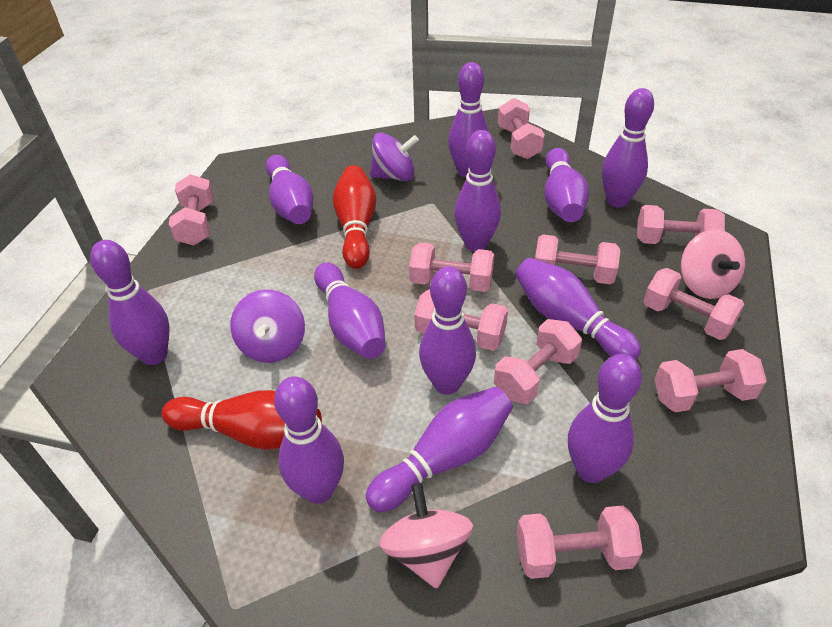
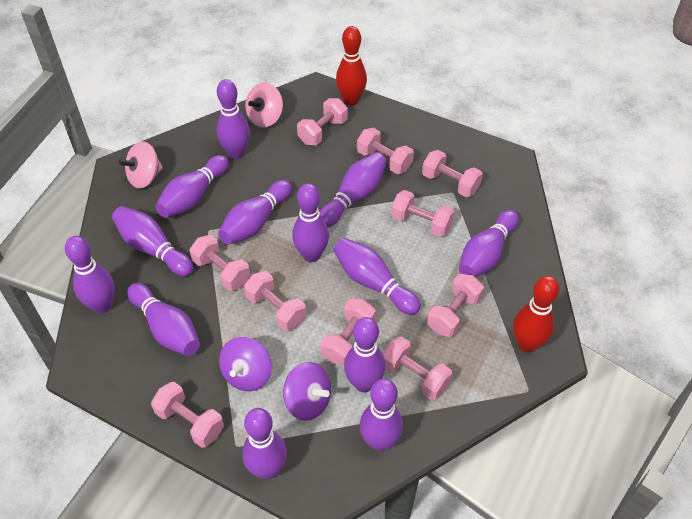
purple bowling pin: 12 -> 13

